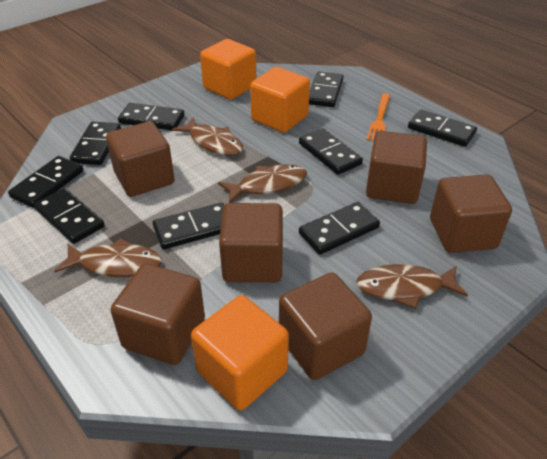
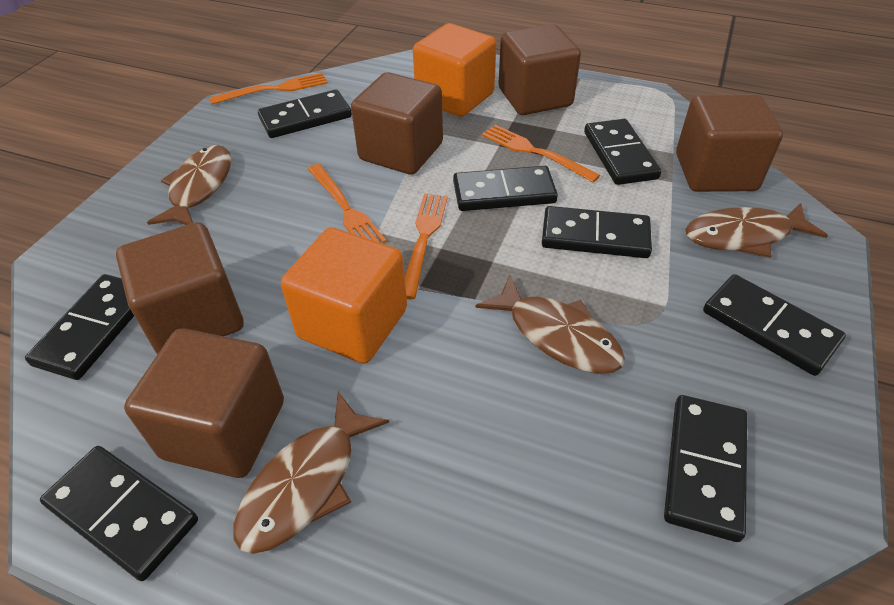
black domino: 9 -> 8
brown cube: 6 -> 5
orange cube: 3 -> 2
orange fork: 1 -> 4

